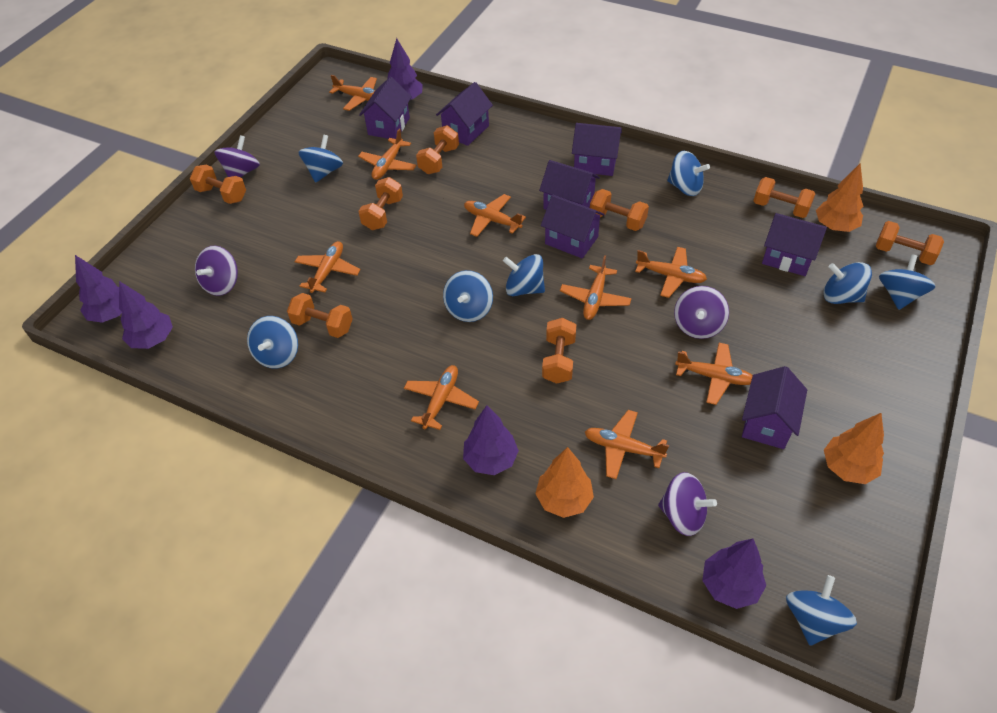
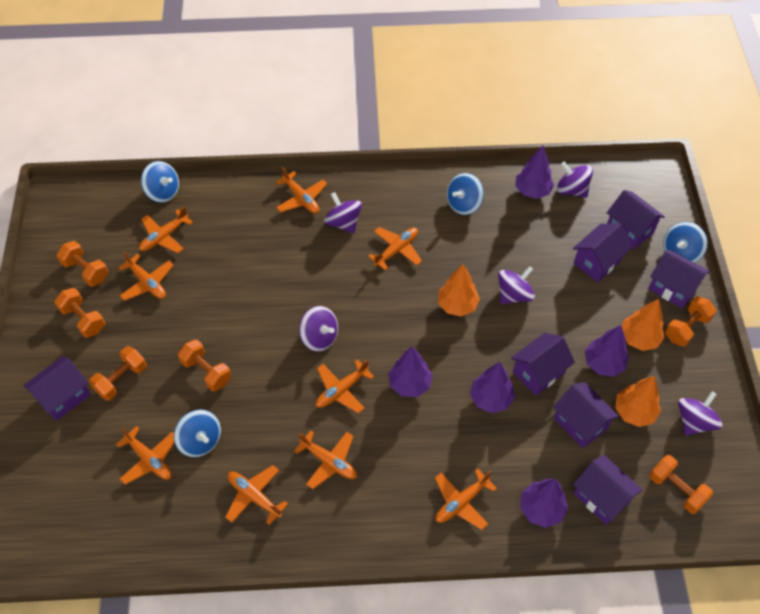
blue spinning top: 8 -> 4
orange dumbbell: 8 -> 6
purple spinning top: 4 -> 5

